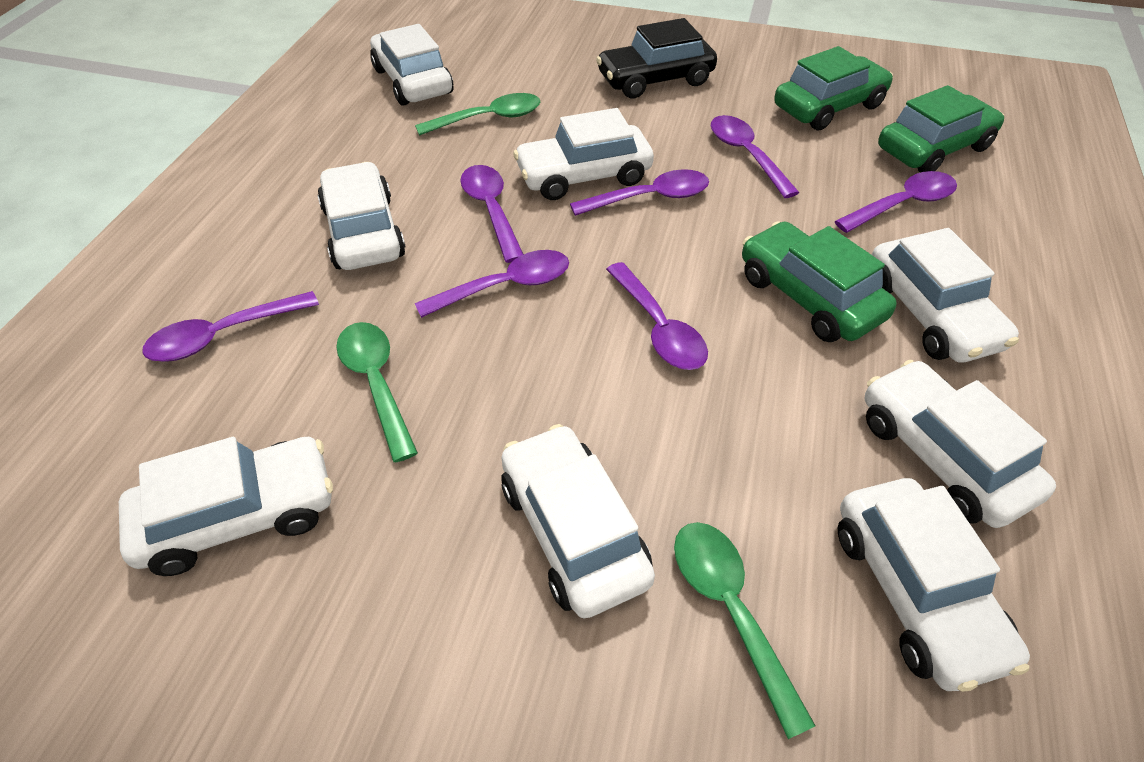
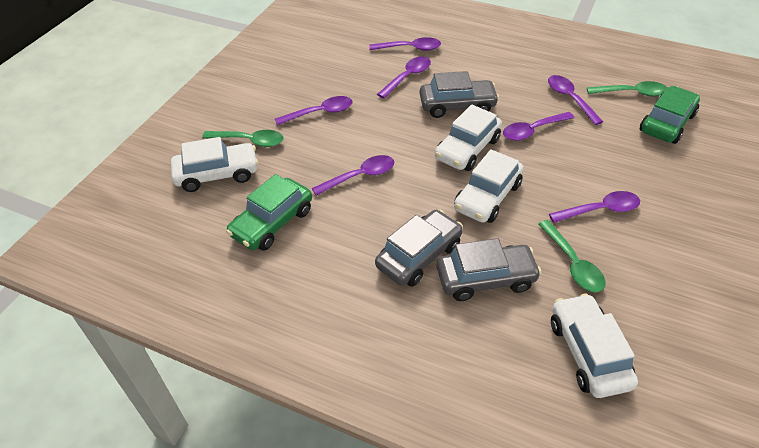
black car: 1 -> 0
green car: 3 -> 2
grey car: 0 -> 3
white car: 8 -> 4

